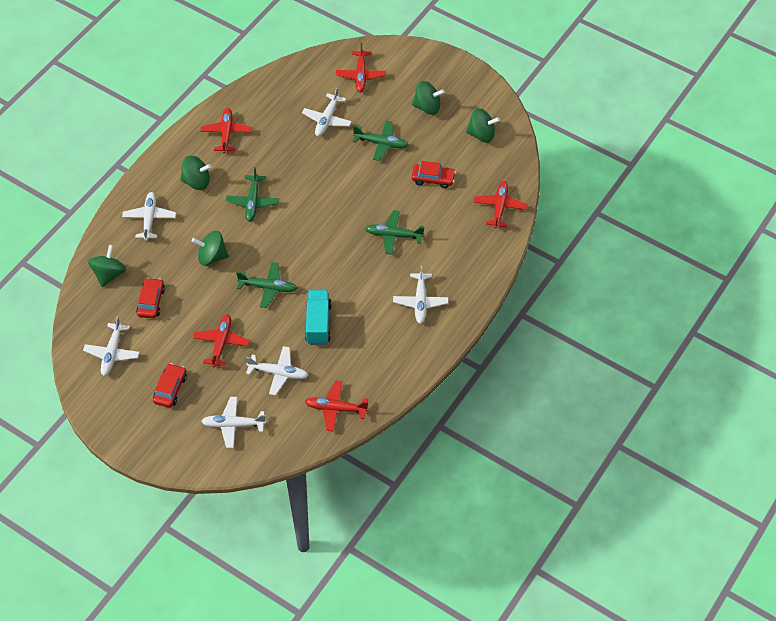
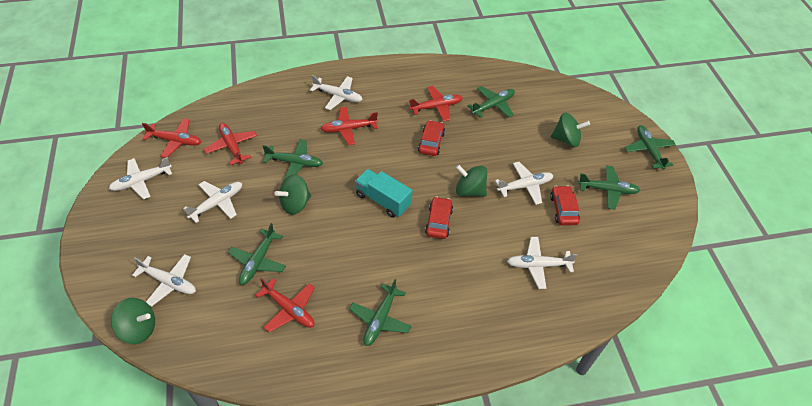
green plane: 4 -> 6
green spinning top: 5 -> 4

